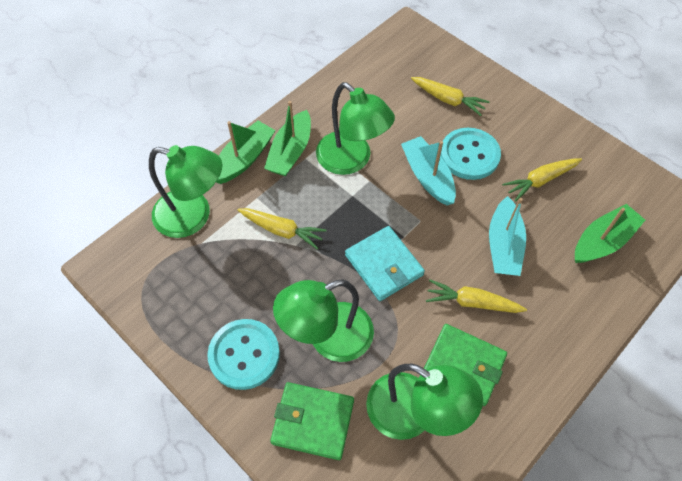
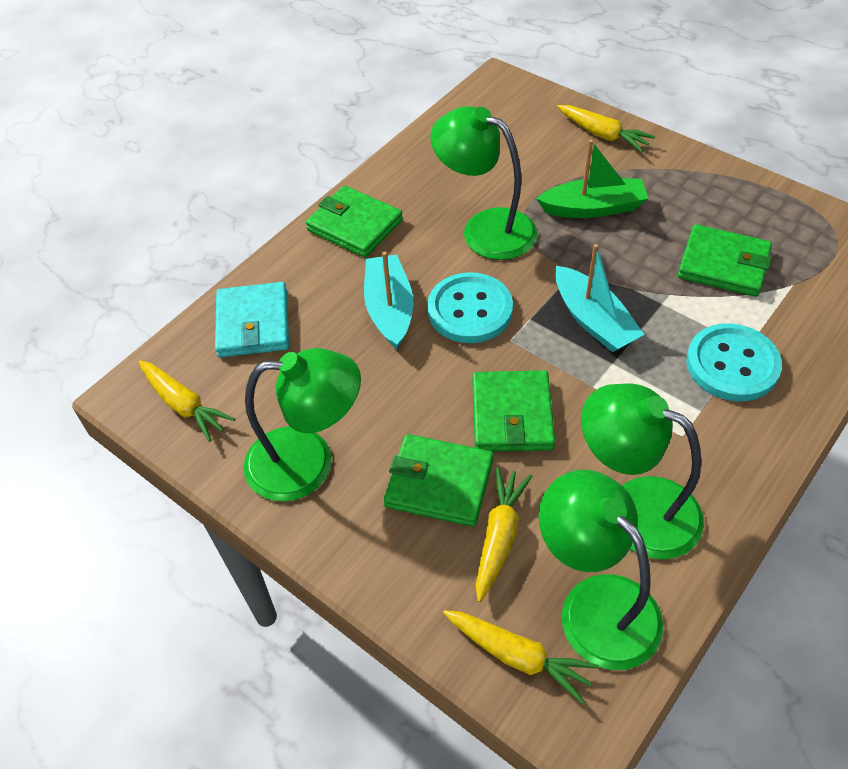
green boat: 3 -> 1
green wallet: 2 -> 4

